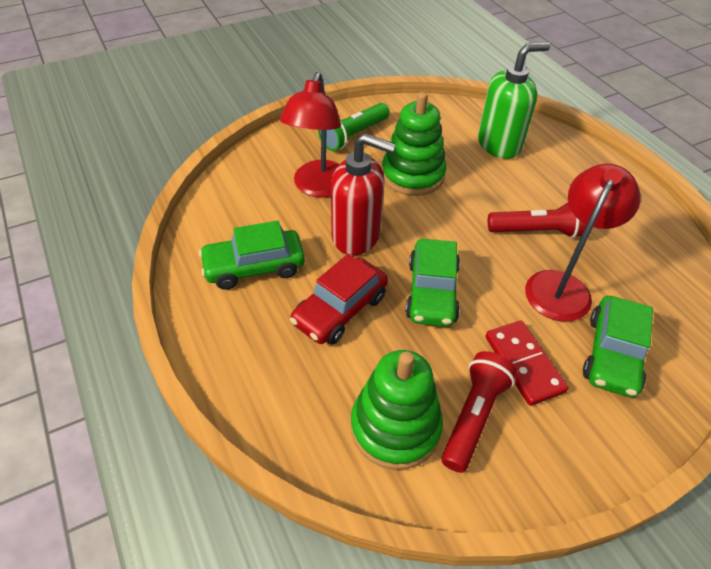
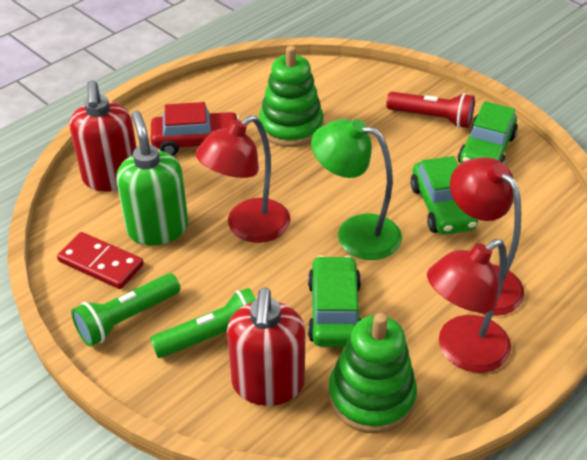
green flashlight: 1 -> 2
green lamp: 0 -> 1
red flashlight: 2 -> 1
red lamp: 2 -> 3
red soap dispenser: 1 -> 2

